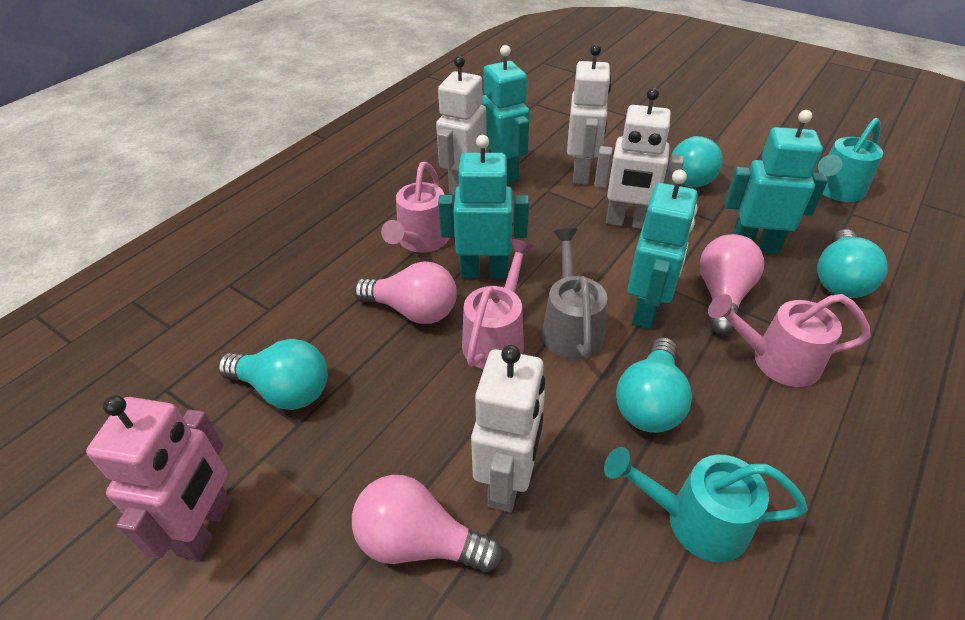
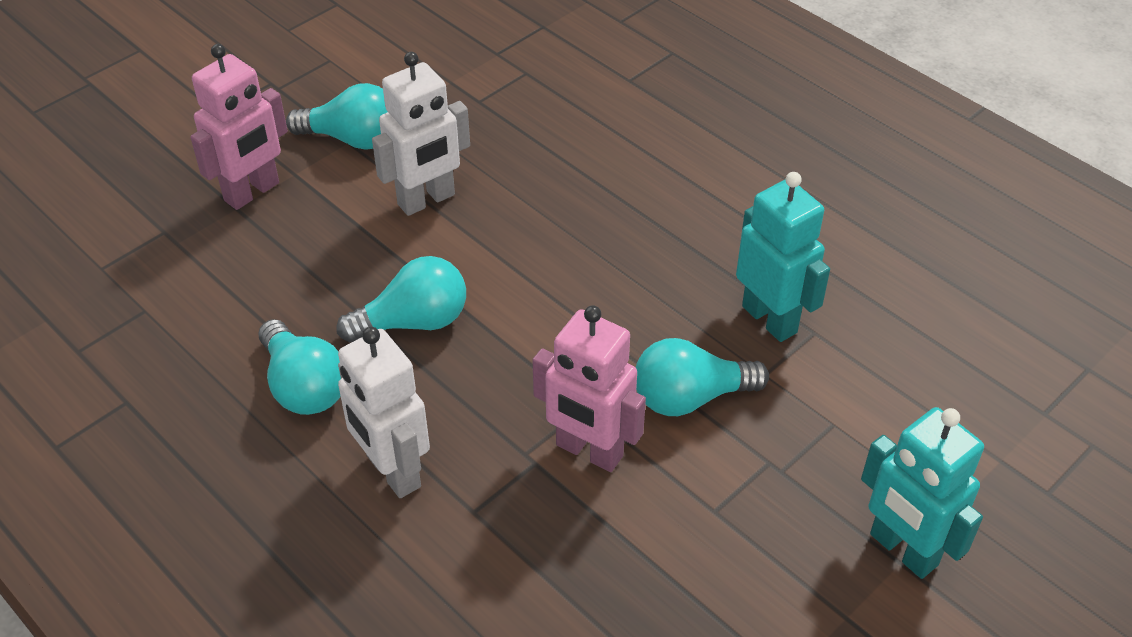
grey watering can: 1 -> 0
pink light bulb: 3 -> 0
pink robot: 1 -> 2
pink watering can: 3 -> 0
turquoise robot: 4 -> 2
turquoise watering can: 2 -> 0
white robot: 4 -> 2

